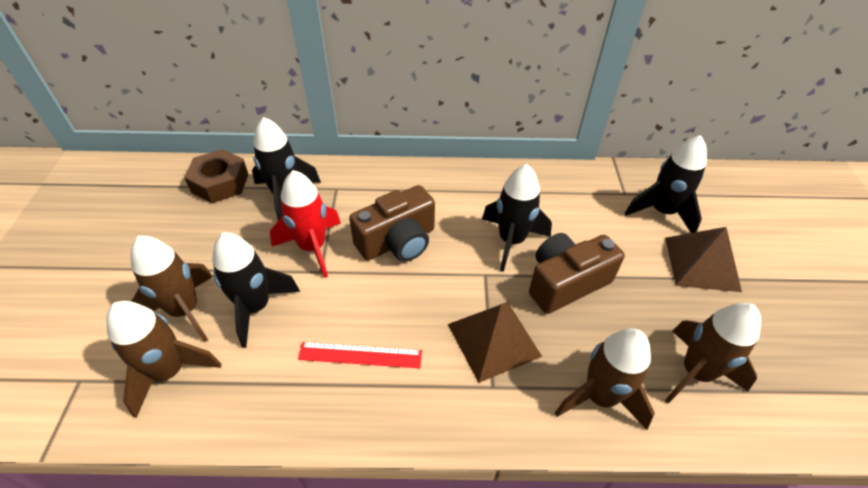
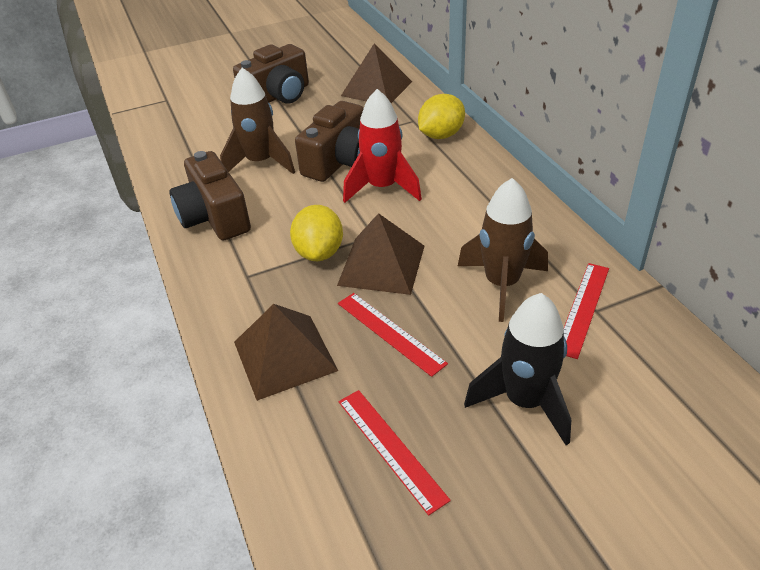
black rocket: 4 -> 1
brown camera: 2 -> 3
brown nut: 1 -> 0
brown pyramid: 2 -> 3
brown rocket: 4 -> 2
red ruler: 1 -> 3
yellow lemon: 0 -> 2

